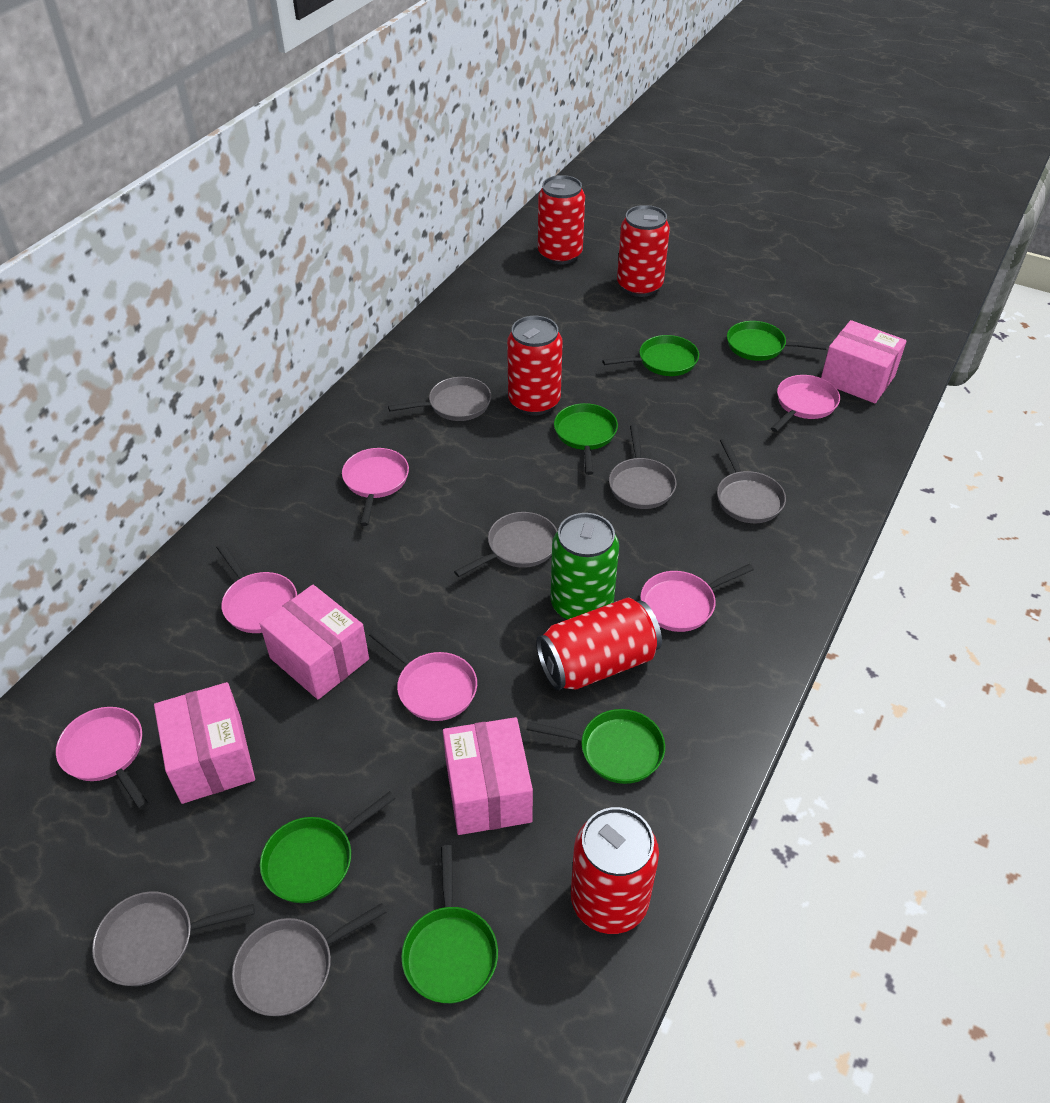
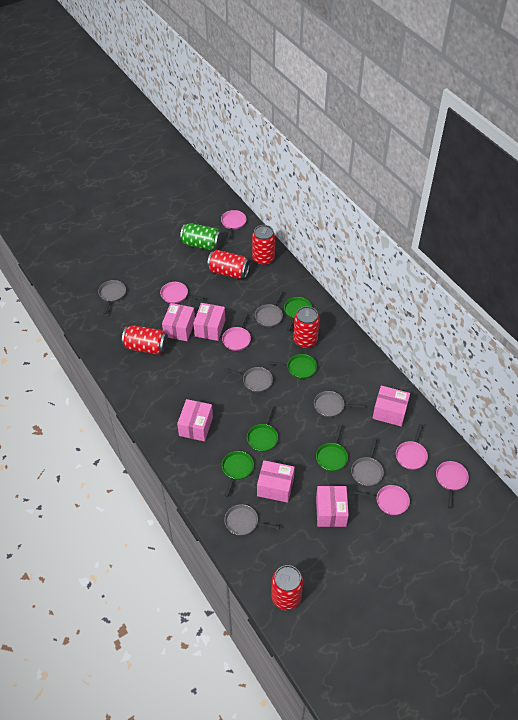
green pan: 6 -> 5
pink box: 4 -> 6

